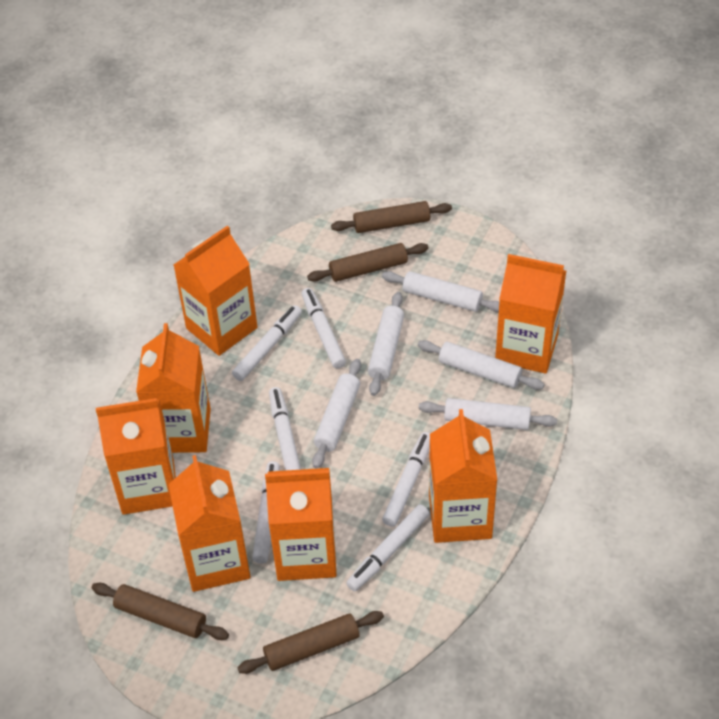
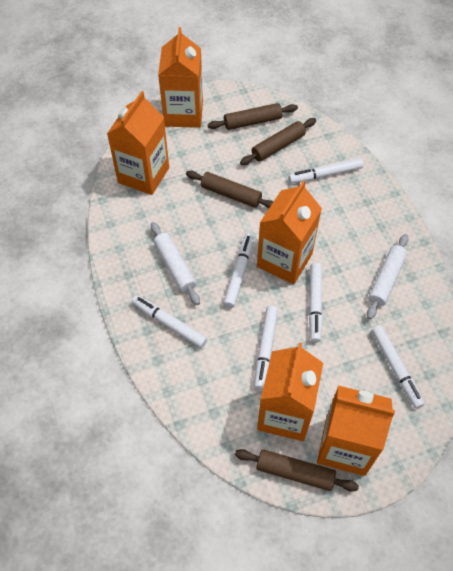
orange carton: 7 -> 5
white rolling pin: 5 -> 2

